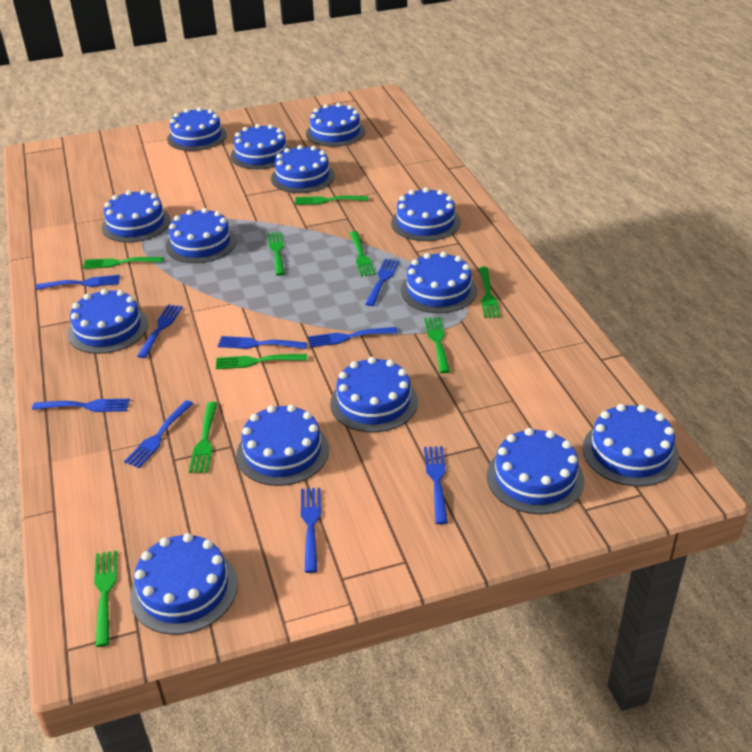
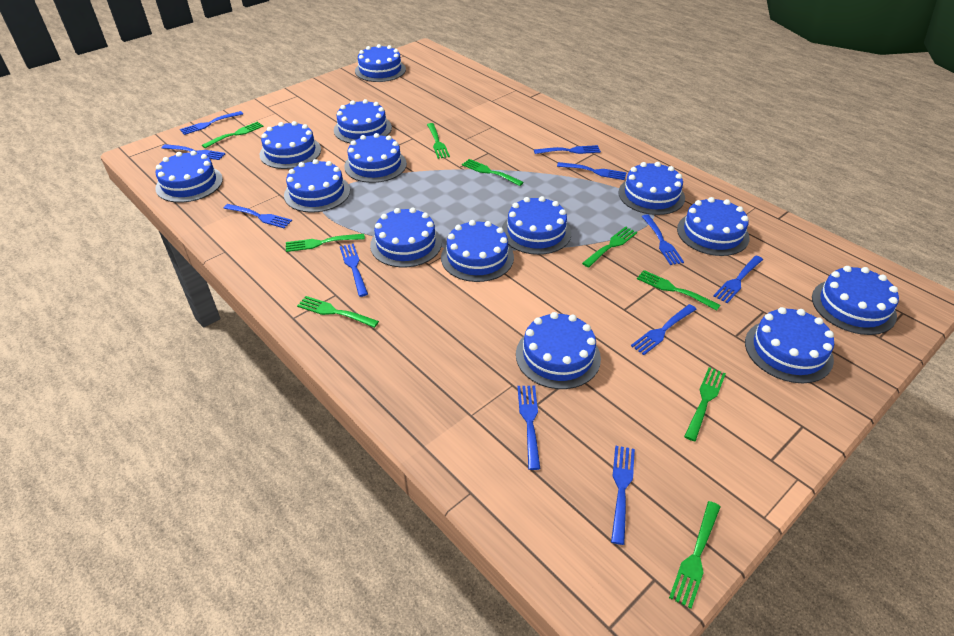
blue fork: 9 -> 11

